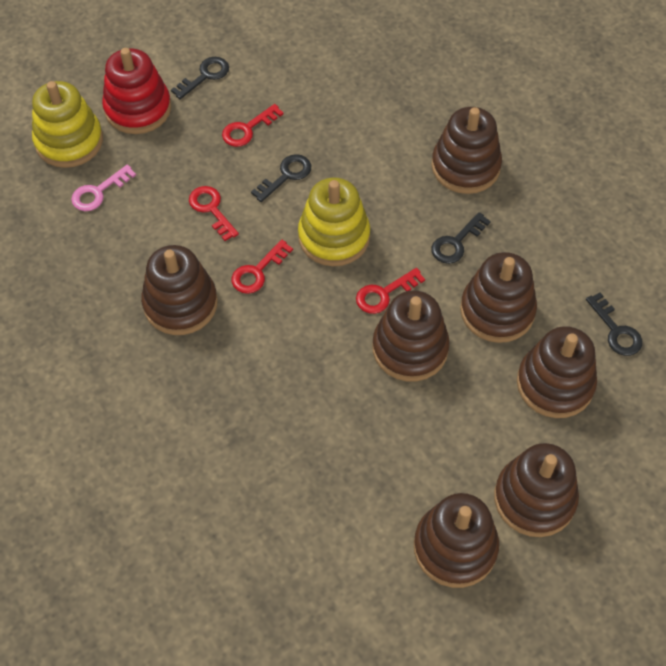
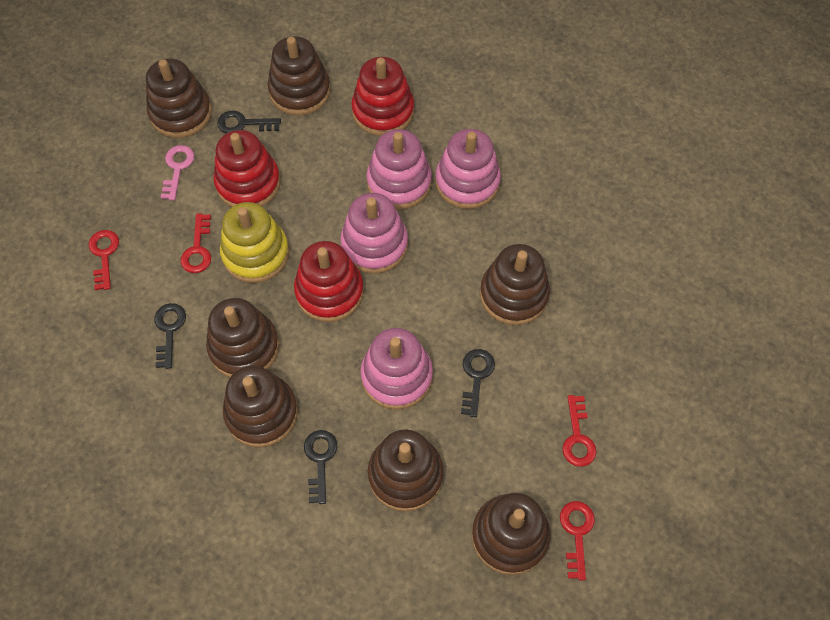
pink stacking toy: 0 -> 4
red stacking toy: 1 -> 3
yellow stacking toy: 2 -> 1

